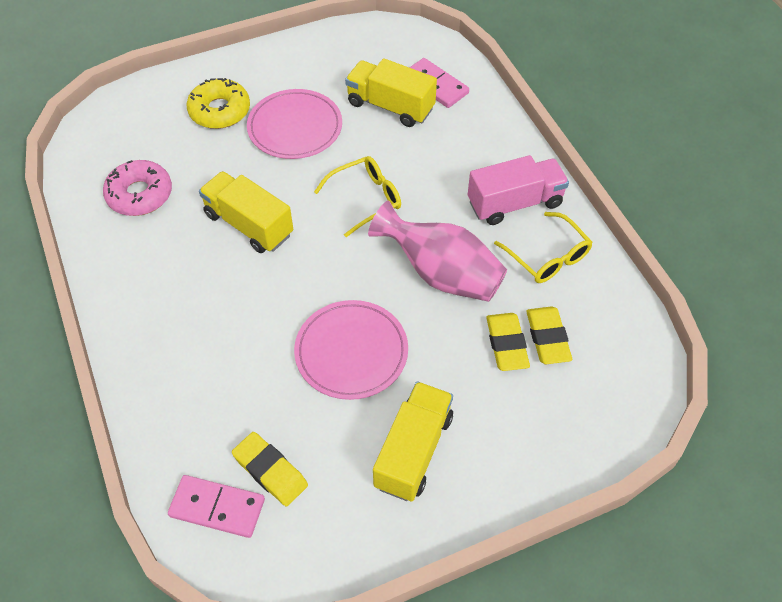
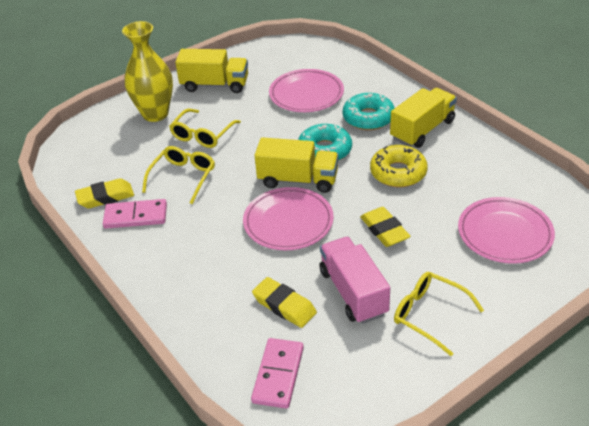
pink donut: 1 -> 0
pink plate: 2 -> 3
pink vase: 1 -> 0
turquoise donut: 0 -> 2
yellow glasses: 2 -> 3
yellow vase: 0 -> 1

